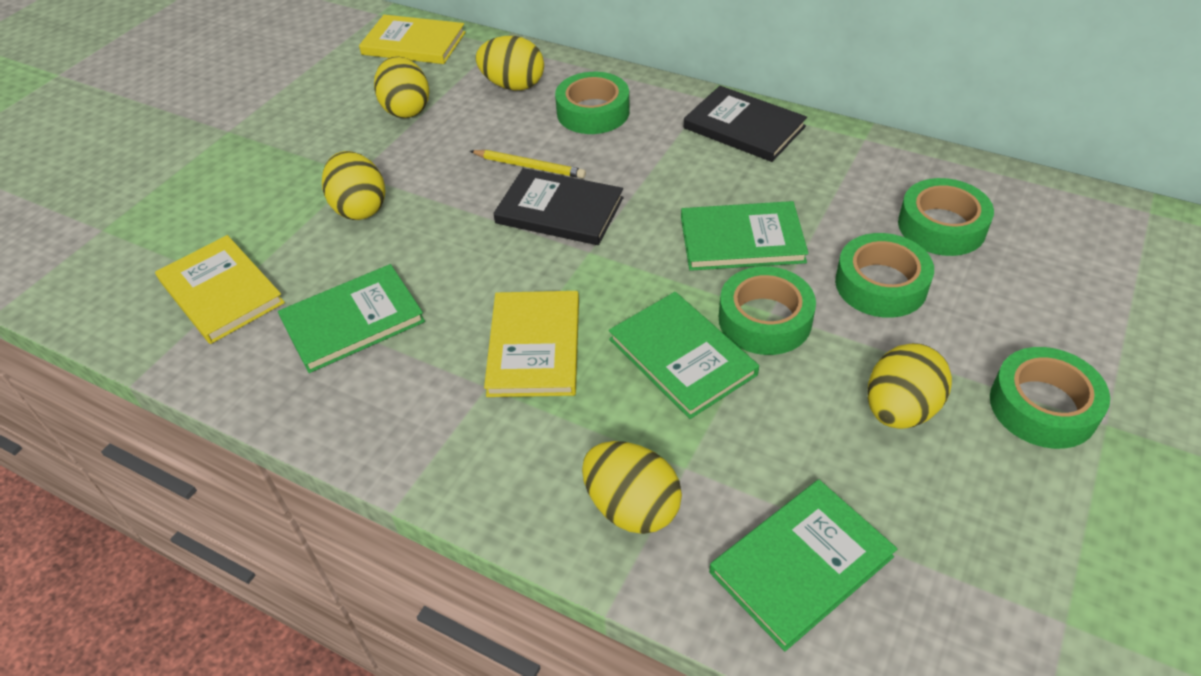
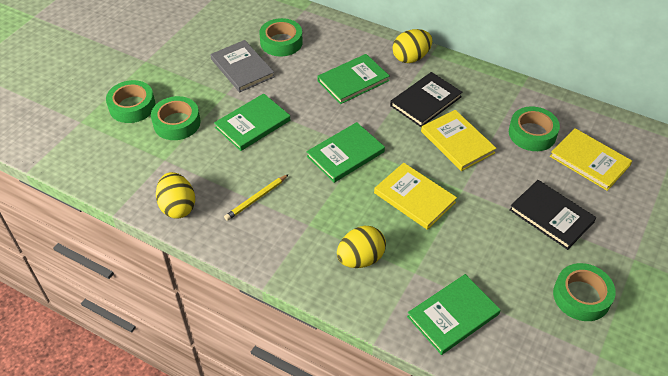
grey book: 0 -> 1
yellow egg: 5 -> 3

